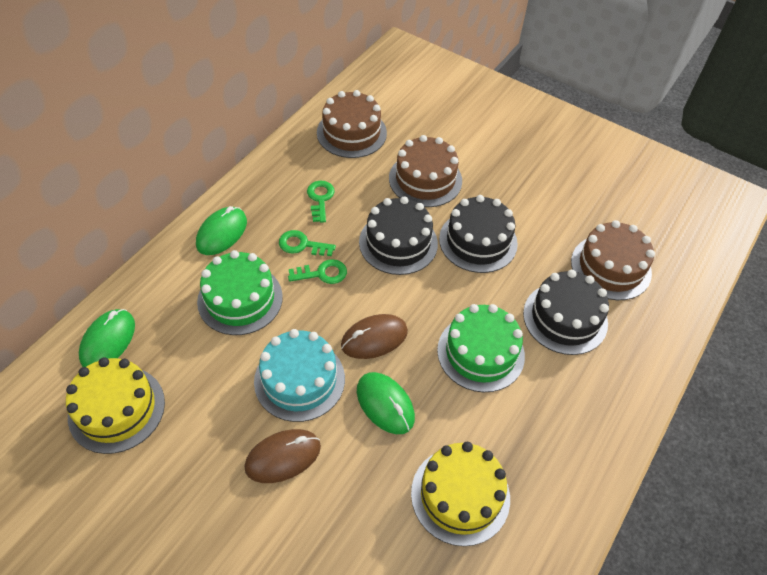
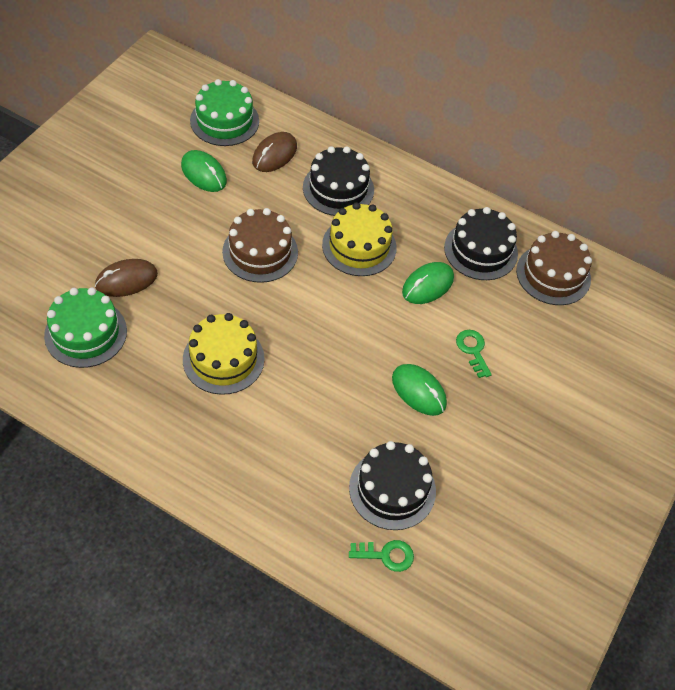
brown cake: 3 -> 2
green key: 3 -> 2
turquoise cake: 1 -> 0

